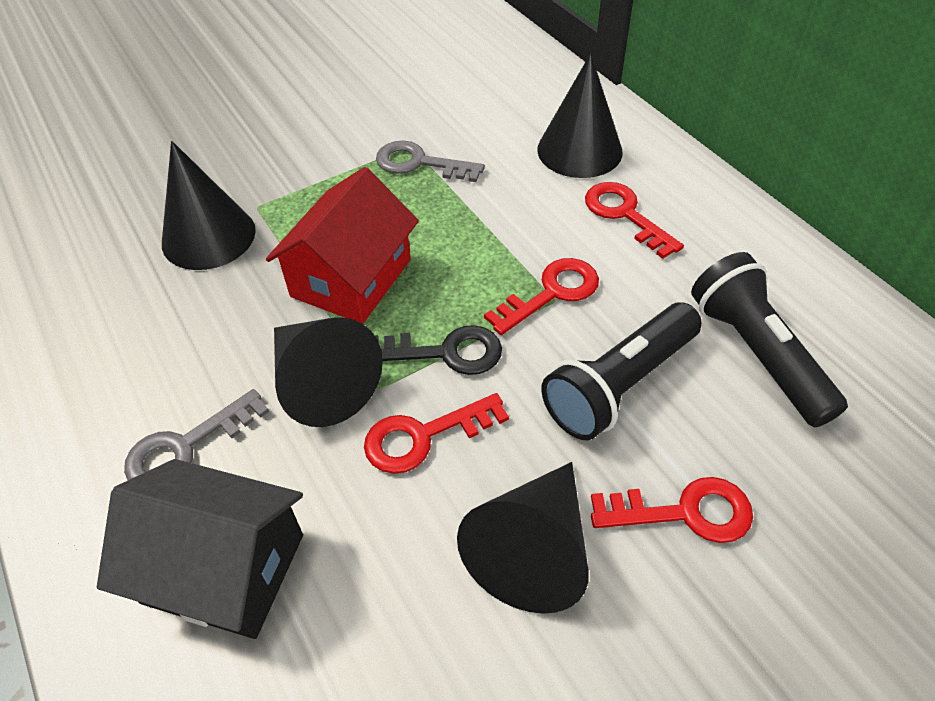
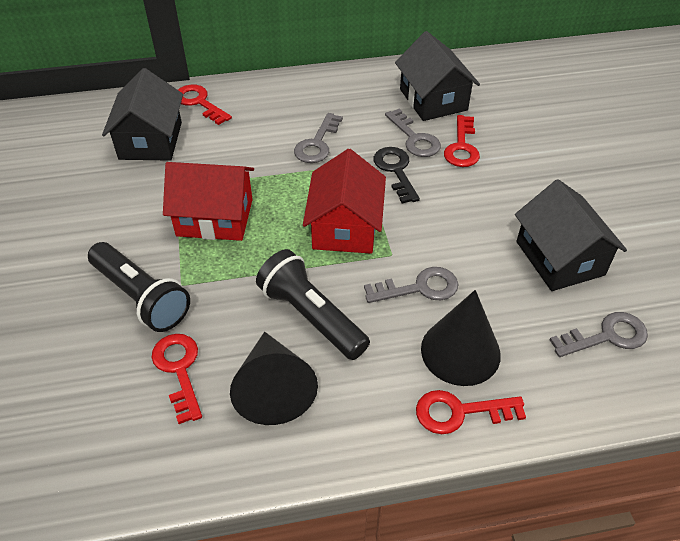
black cone: 4 -> 2
black house: 1 -> 3
grey key: 2 -> 4
red house: 1 -> 2

